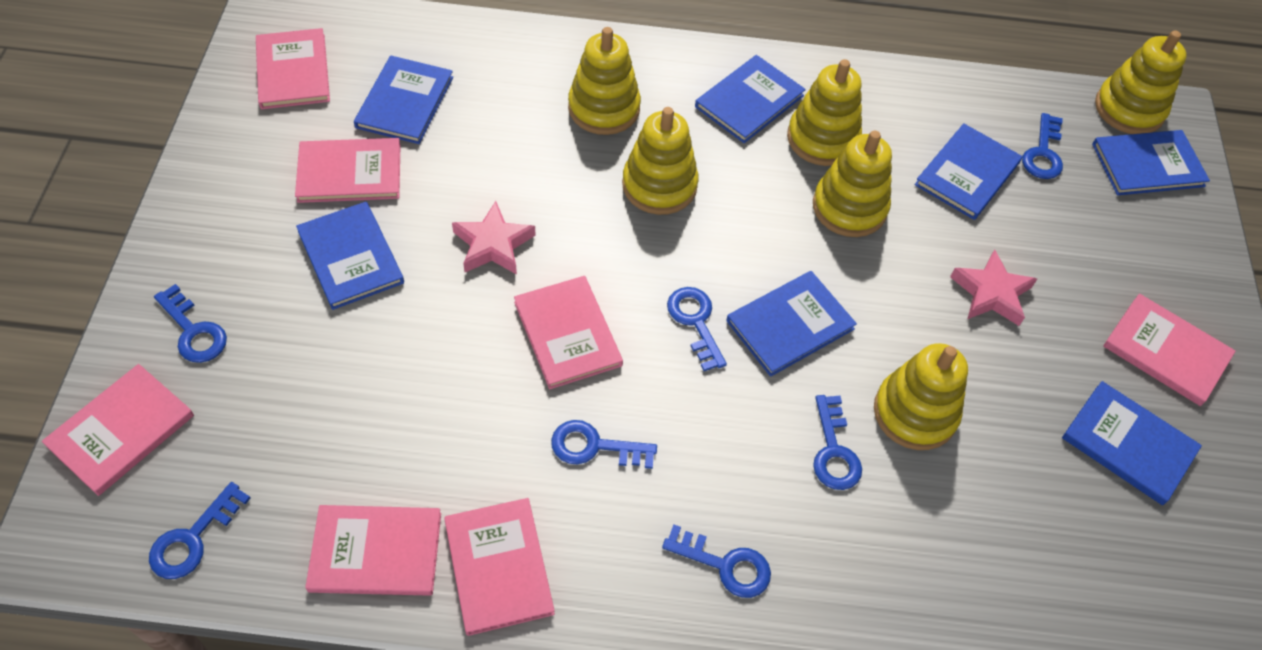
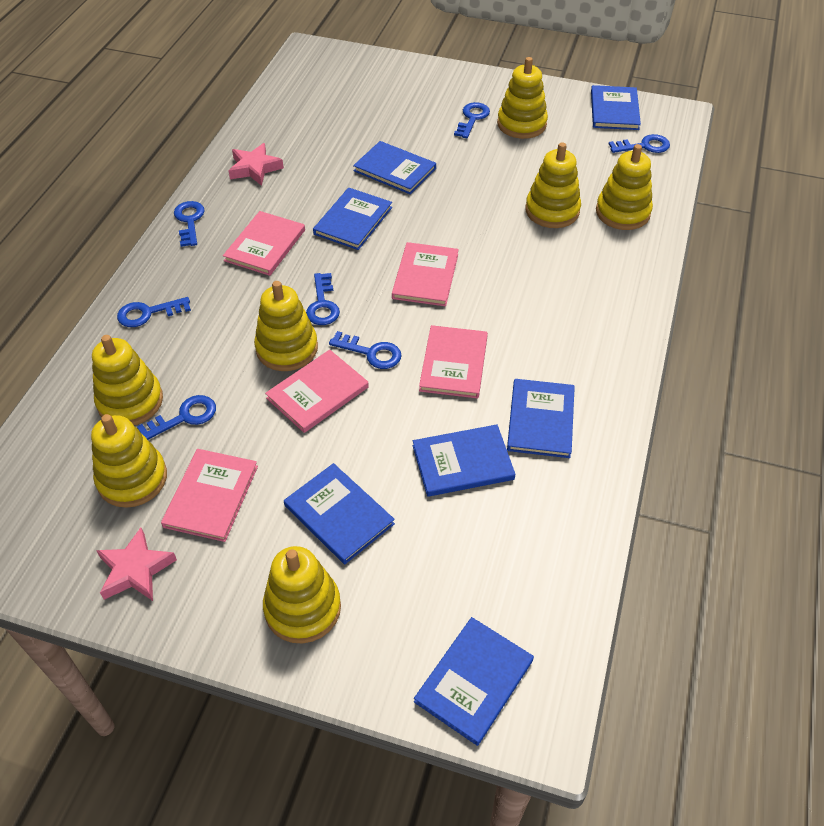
pink book: 7 -> 5
yellow stacking toy: 6 -> 7

